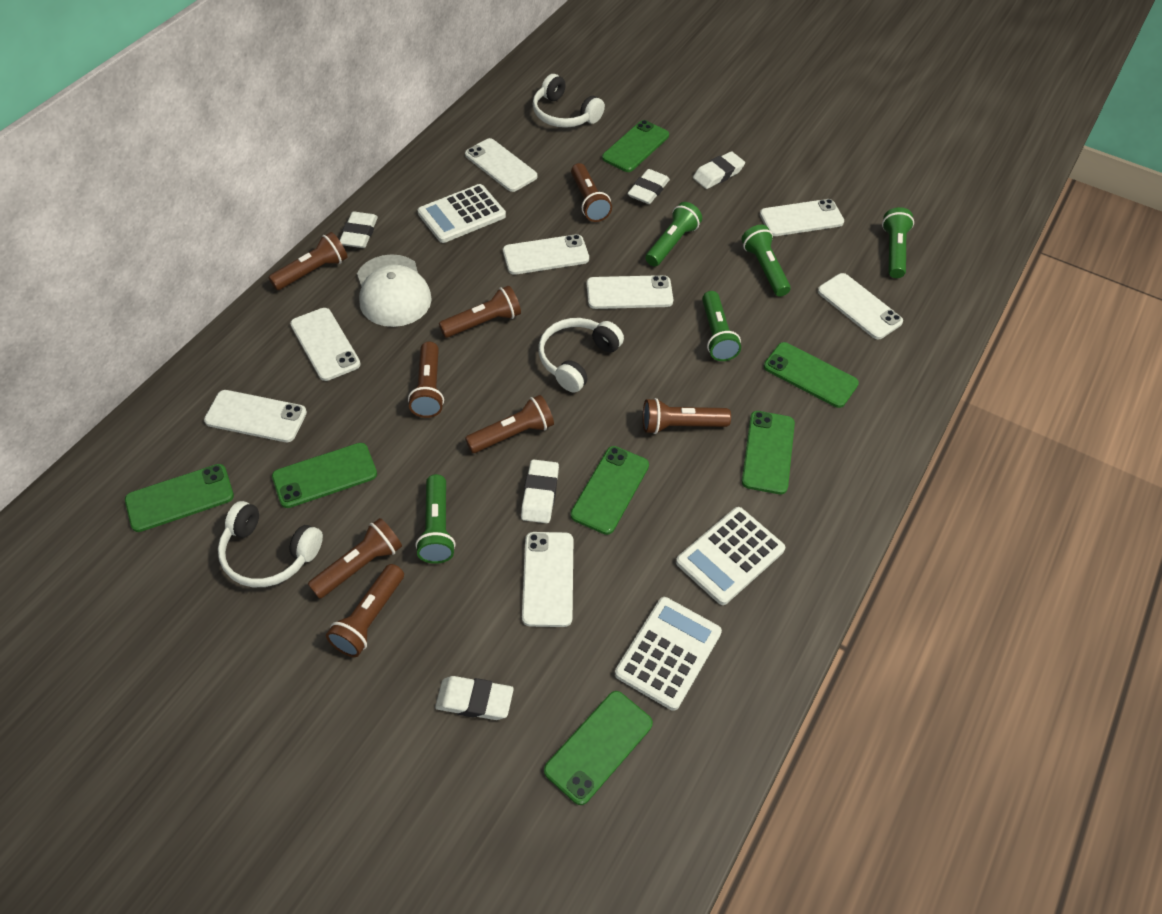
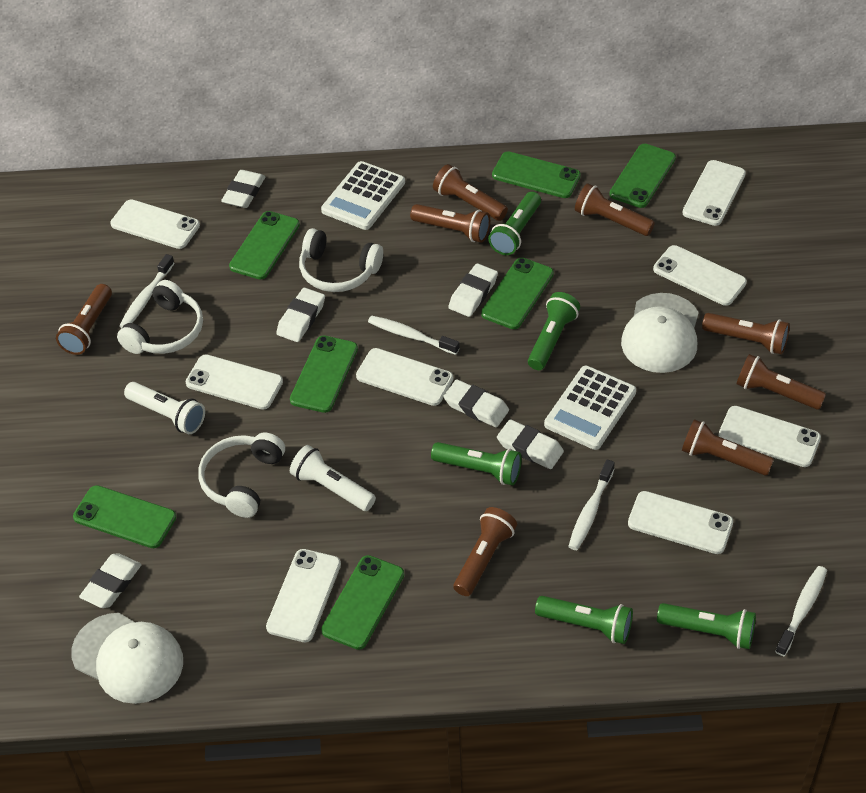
white calculator: 3 -> 2
white cap: 1 -> 2
white eraser: 5 -> 6
white flashlight: 0 -> 2
white toothbrush: 0 -> 4

